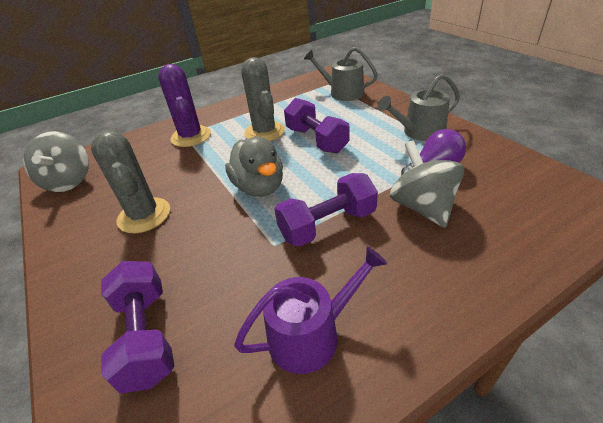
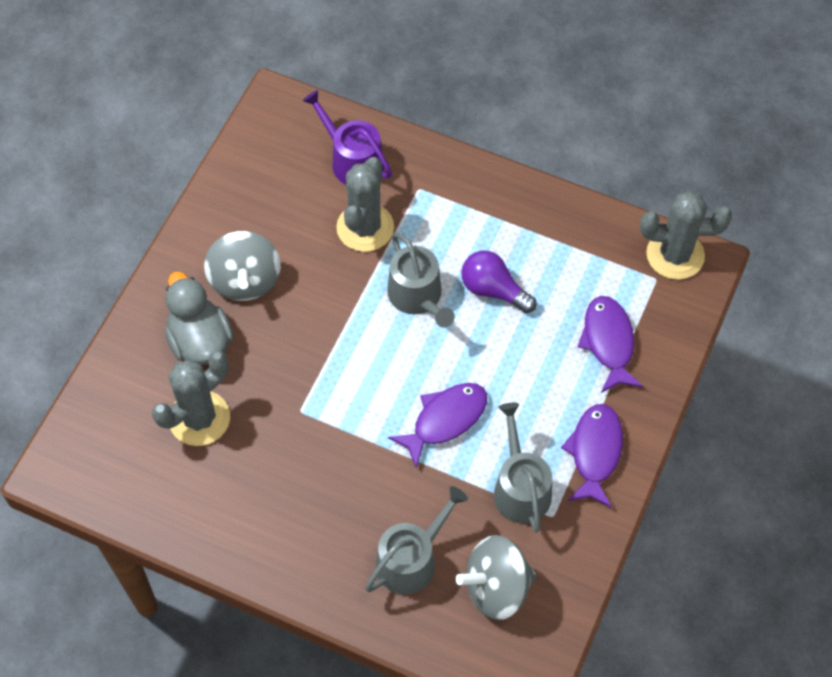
grey cactus: 2 -> 3
grey watering can: 2 -> 3
purple cactus: 1 -> 0
purple dumbbell: 3 -> 0
purple fish: 0 -> 3

